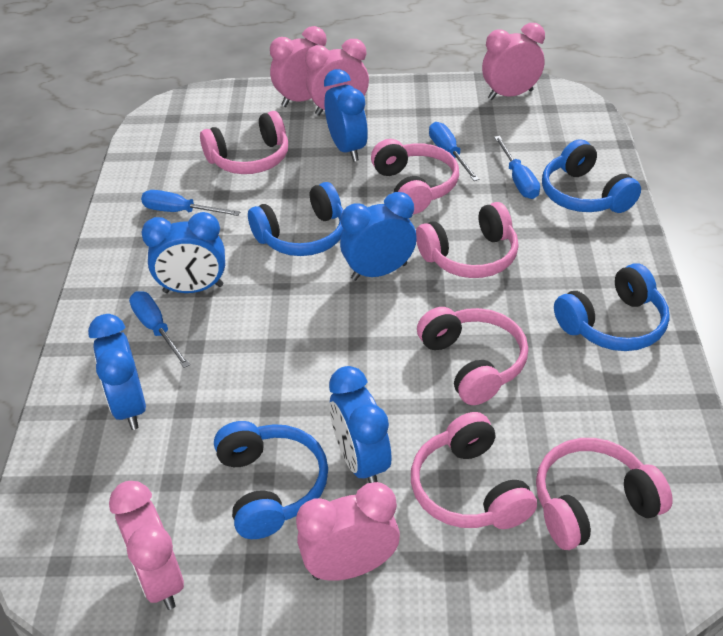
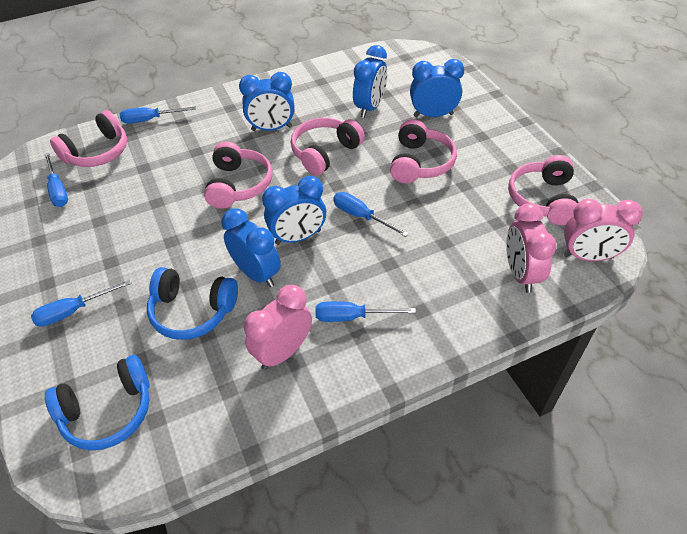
blue headphones: 4 -> 2
blue screwdriver: 4 -> 5
pink clock: 5 -> 3
pink headphones: 6 -> 5

